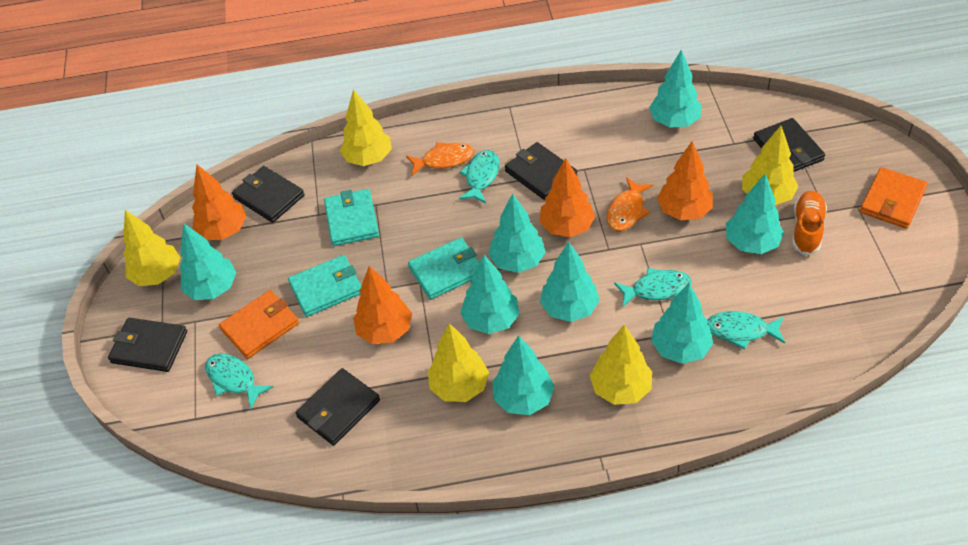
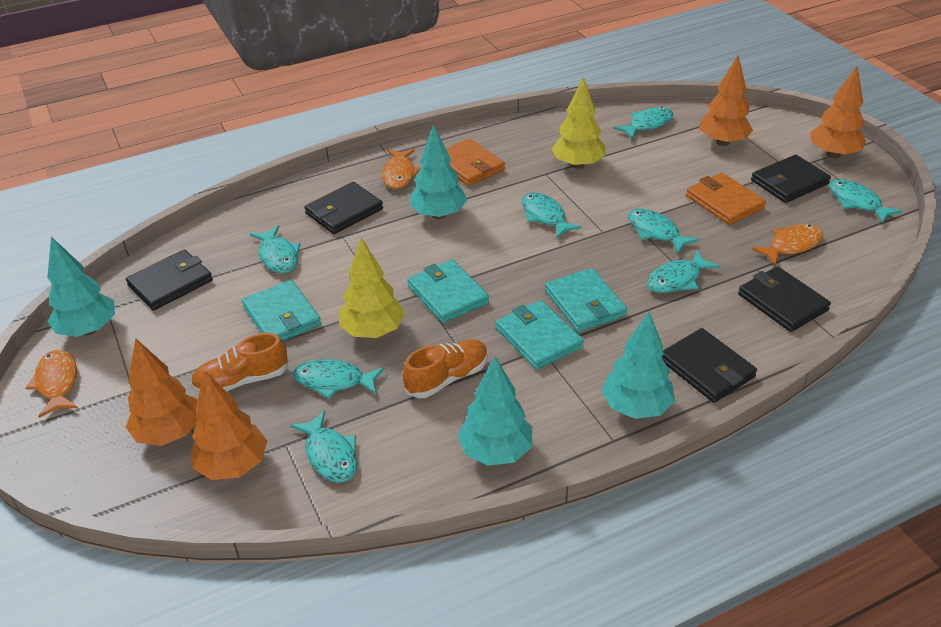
orange fish: 2 -> 3
orange shoe: 1 -> 2
turquoise fish: 4 -> 8
turquoise tree: 8 -> 4
turquoise wallet: 3 -> 4
yellow tree: 5 -> 2

